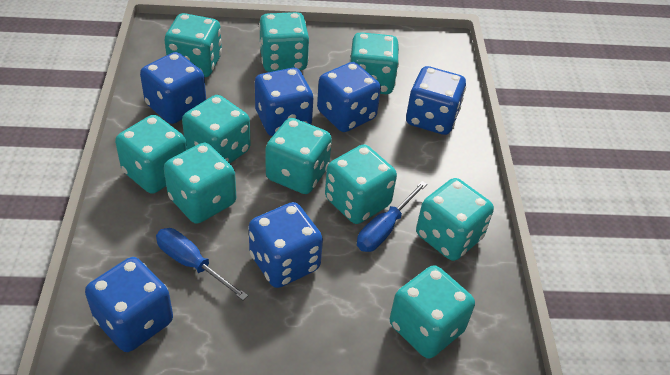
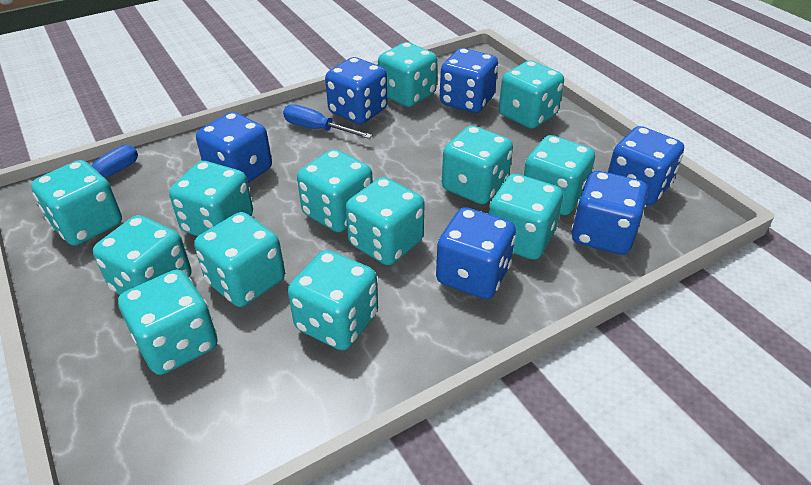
turquoise dice: 10 -> 13

